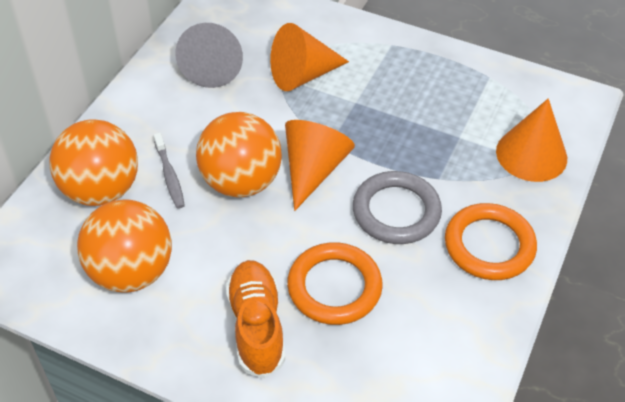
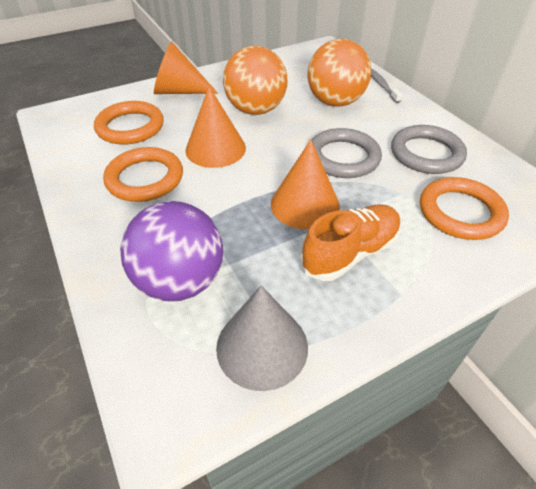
grey ring: 1 -> 2
orange ball: 3 -> 2
orange ring: 2 -> 3
purple ball: 0 -> 1

